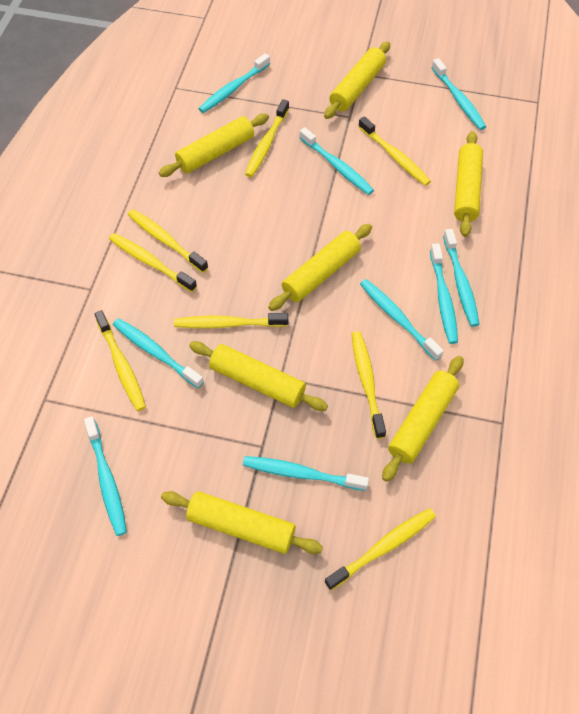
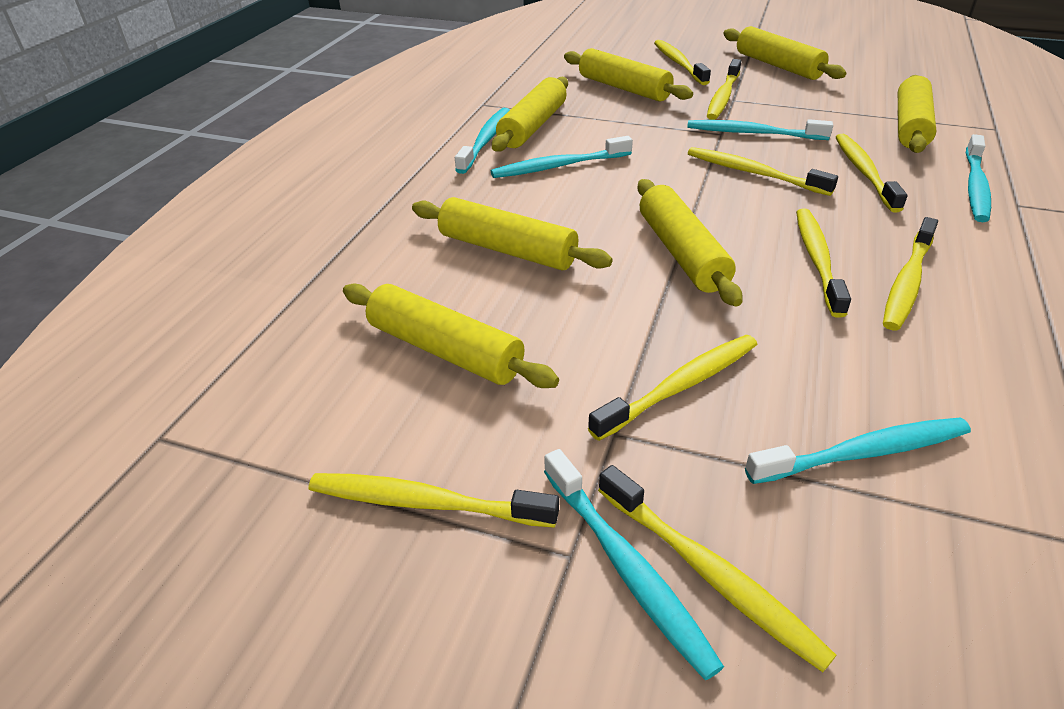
turquoise toothbrush: 9 -> 6
yellow toothbrush: 8 -> 9

